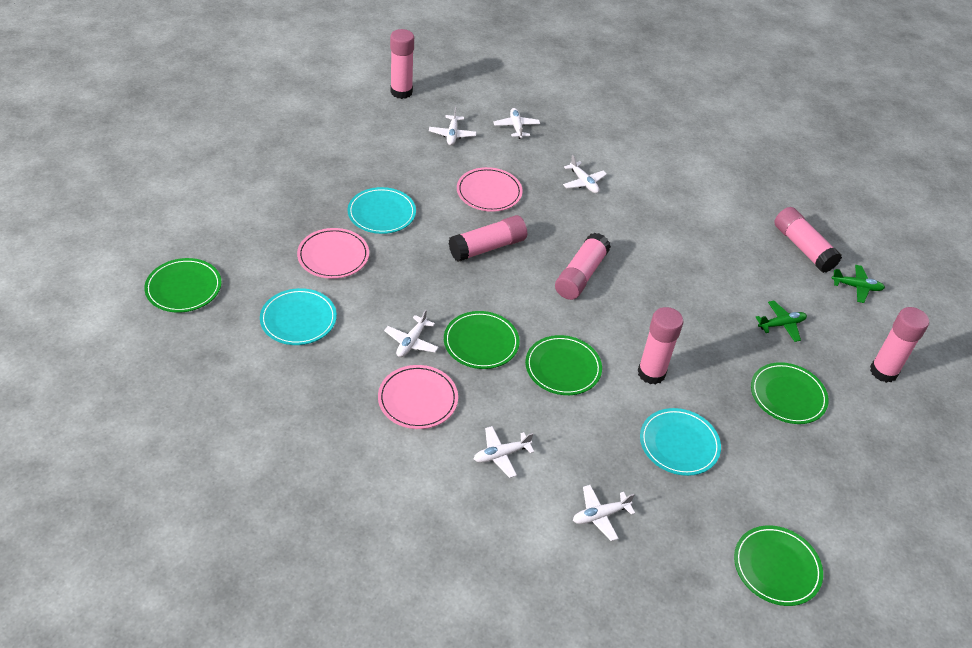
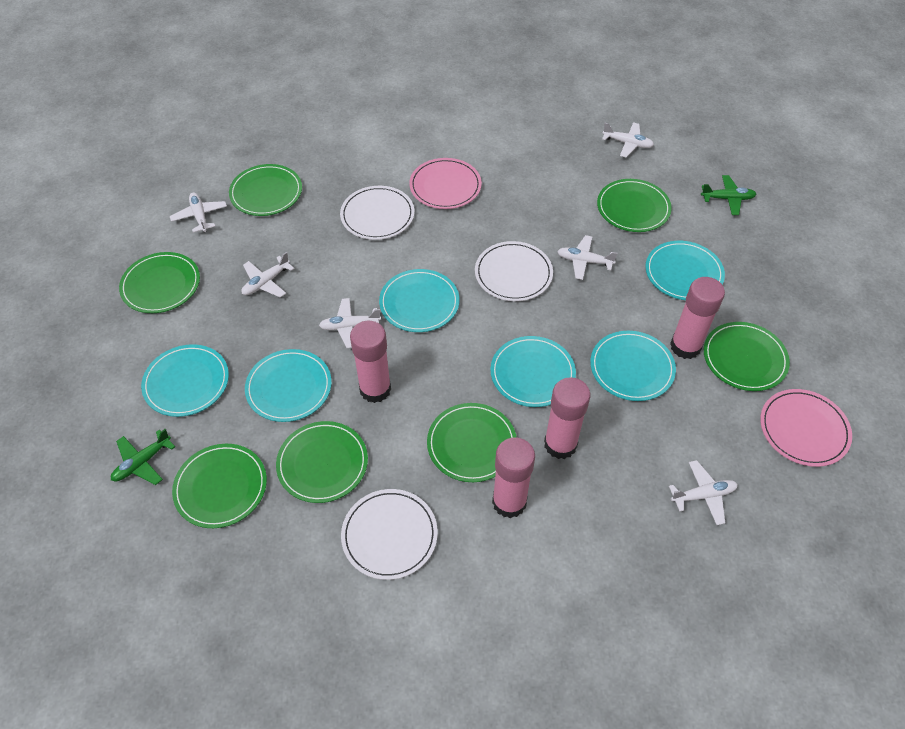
green plate: 5 -> 7
pink glue stick: 6 -> 4
pink plate: 3 -> 2
turquoise plate: 3 -> 6
white plate: 0 -> 3

